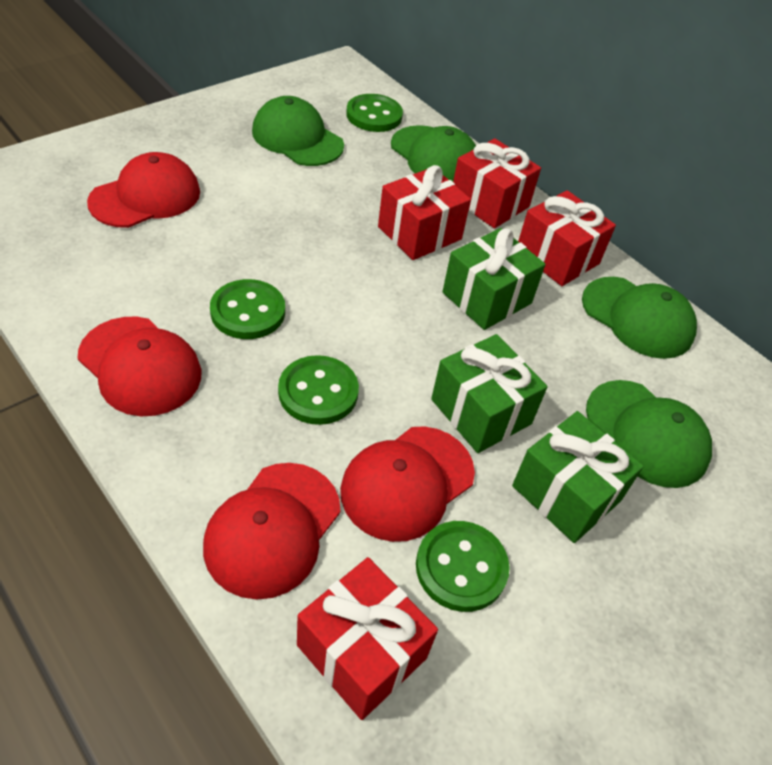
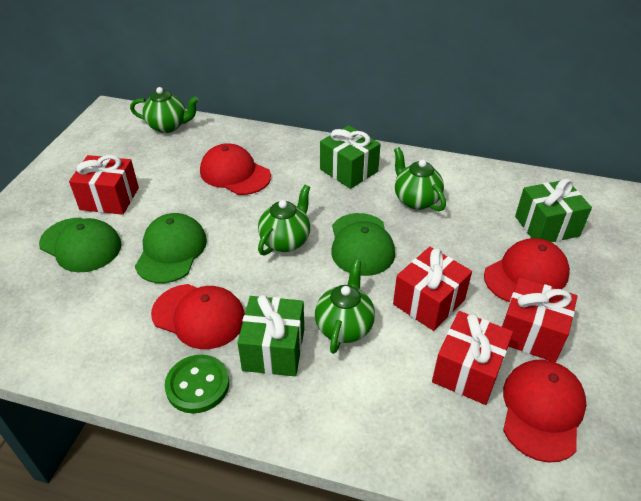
green button: 4 -> 1
green cap: 4 -> 3
green teapot: 0 -> 4

